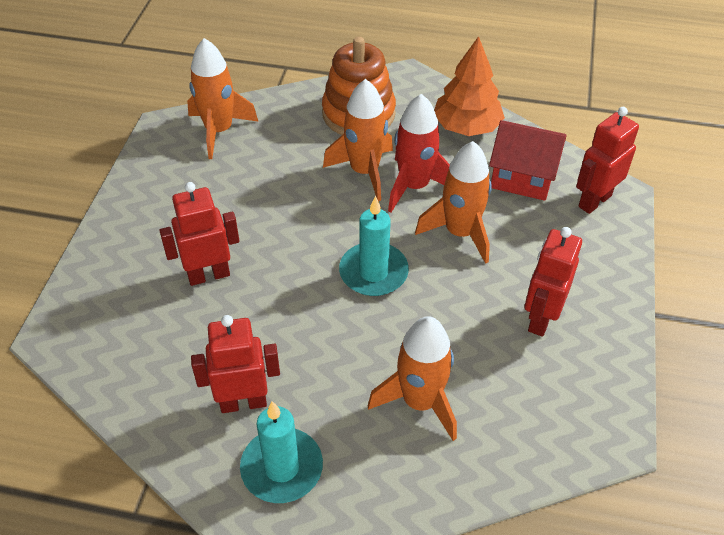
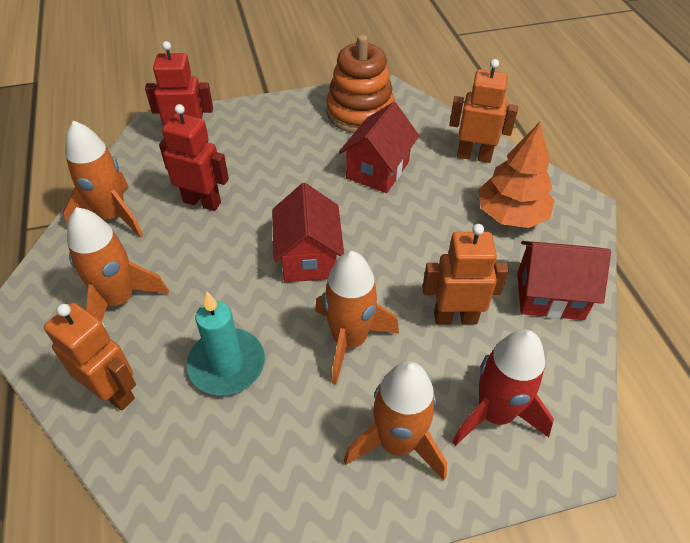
orange robot: 0 -> 3
red house: 1 -> 3
red robot: 4 -> 2
turquoise candle: 2 -> 1

